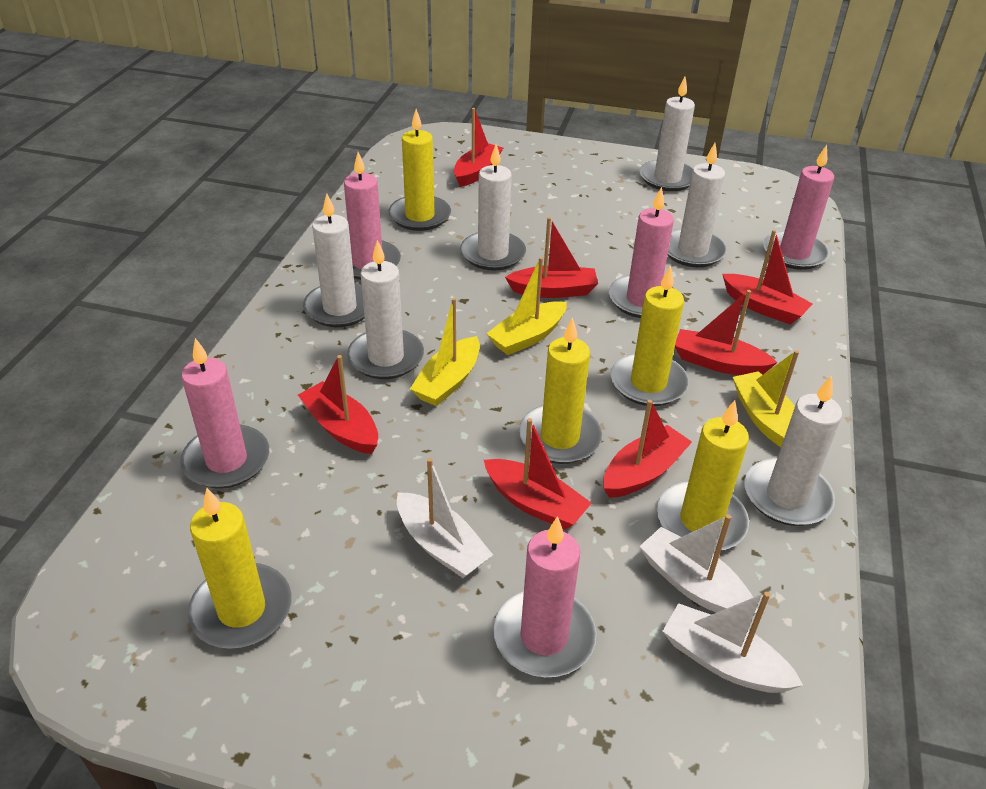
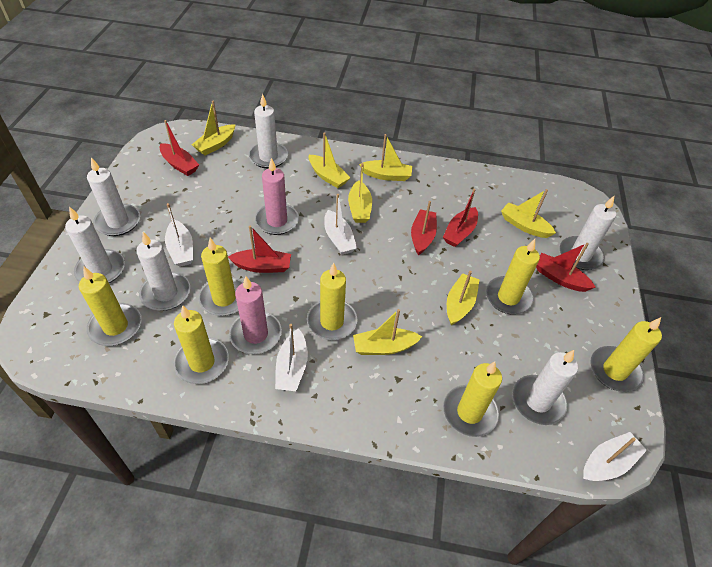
pink candle: 5 -> 2
red boat: 7 -> 5
white boat: 3 -> 4
yellow boat: 3 -> 7
yellow candle: 5 -> 7

